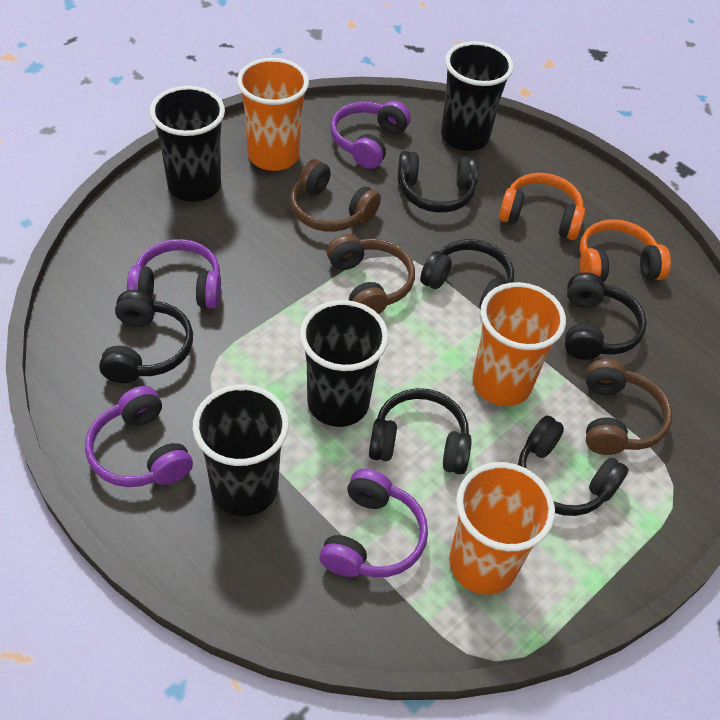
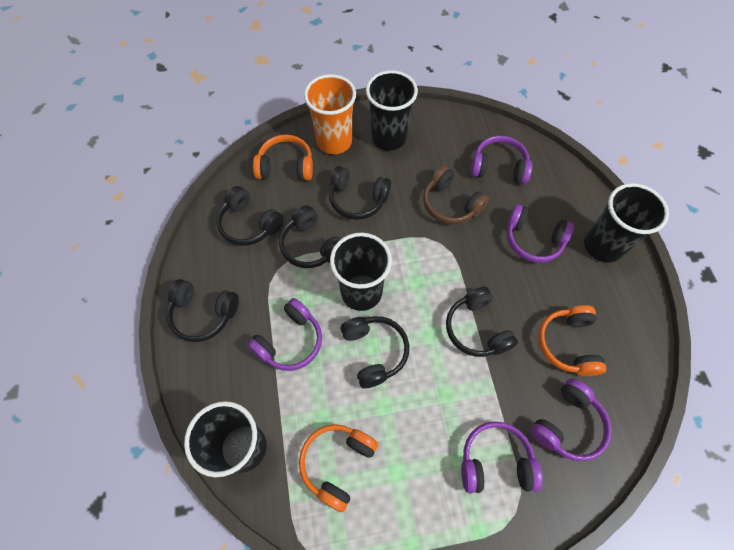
brown headphones: 3 -> 1
orange cup: 3 -> 1
orange headphones: 2 -> 3
purple headphones: 4 -> 5

